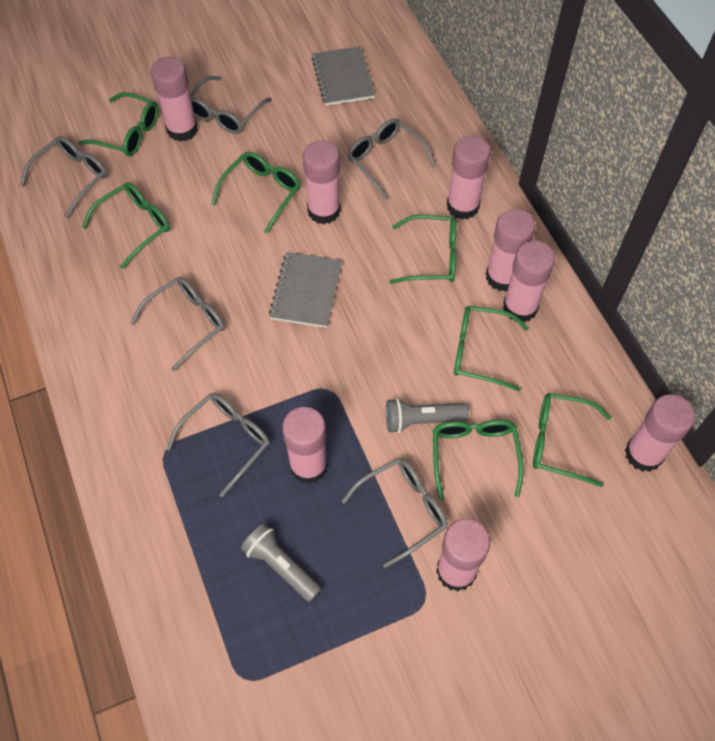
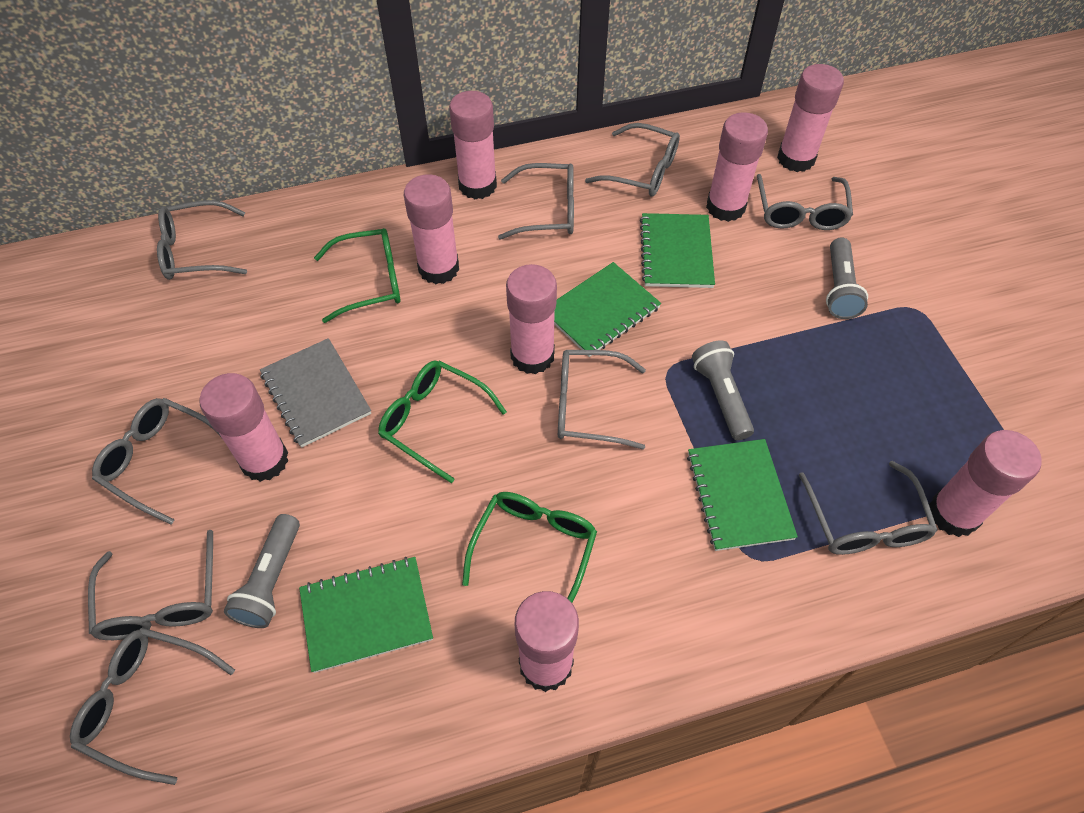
green glasses: 7 -> 3
green notebook: 0 -> 4
grey flashlight: 2 -> 3
grey glasses: 6 -> 9
grey notebook: 2 -> 1

